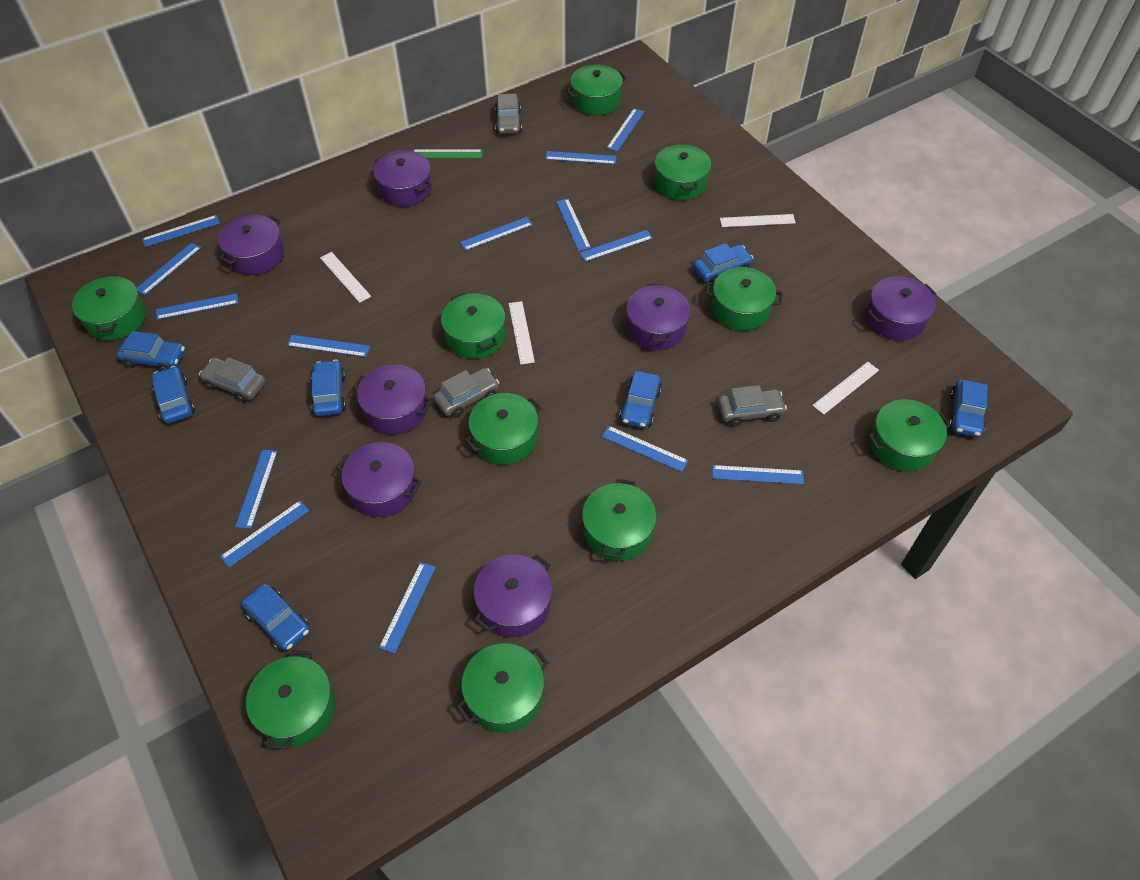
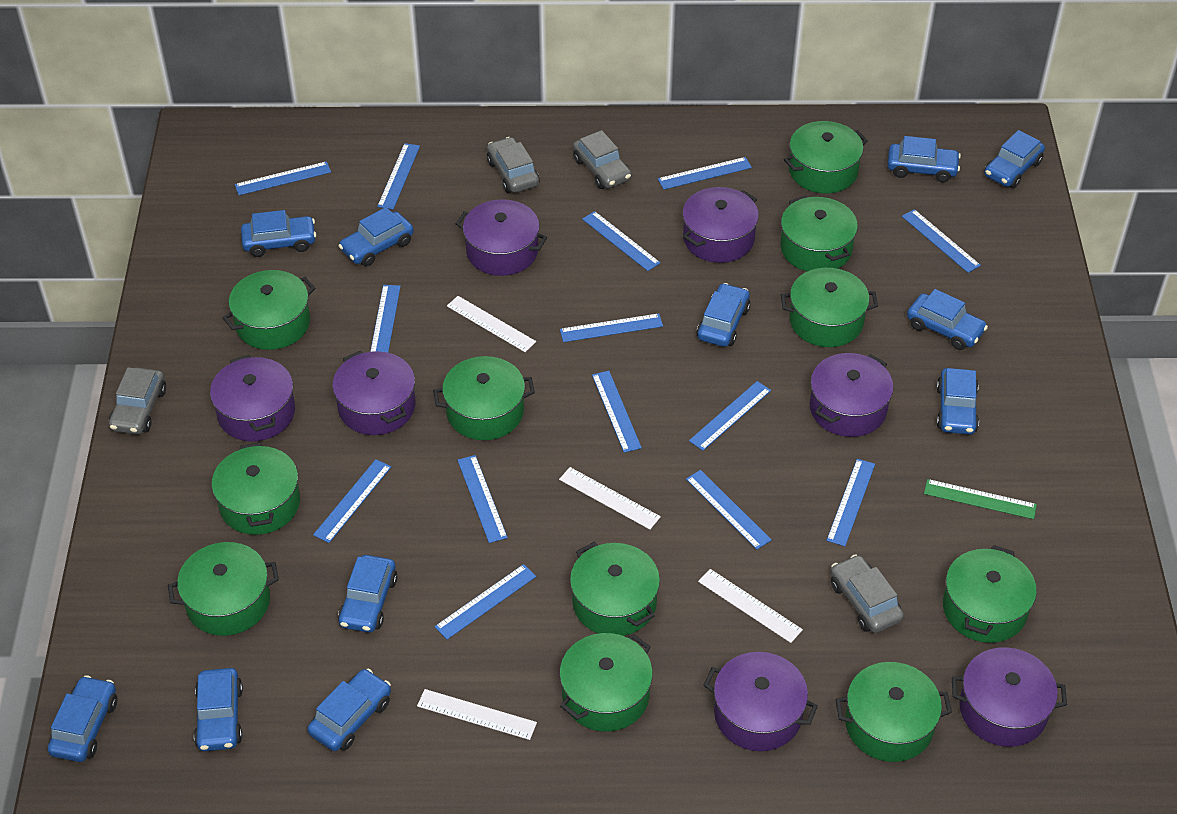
blue car: 7 -> 11
green pot: 10 -> 11

